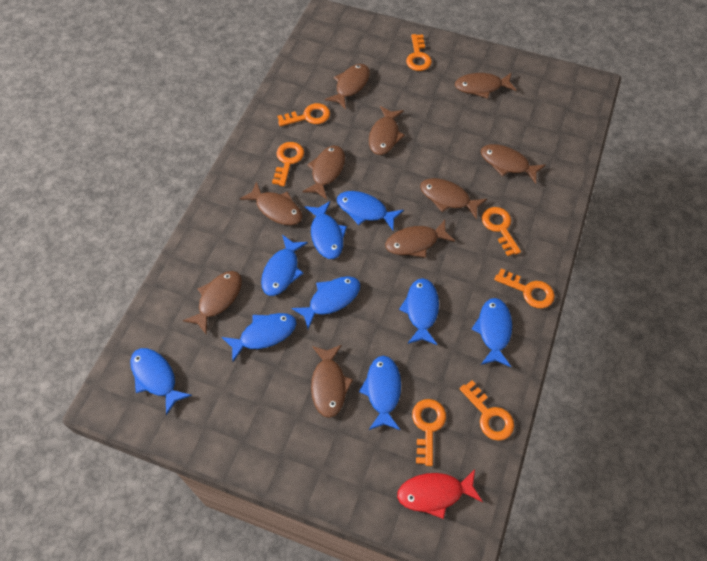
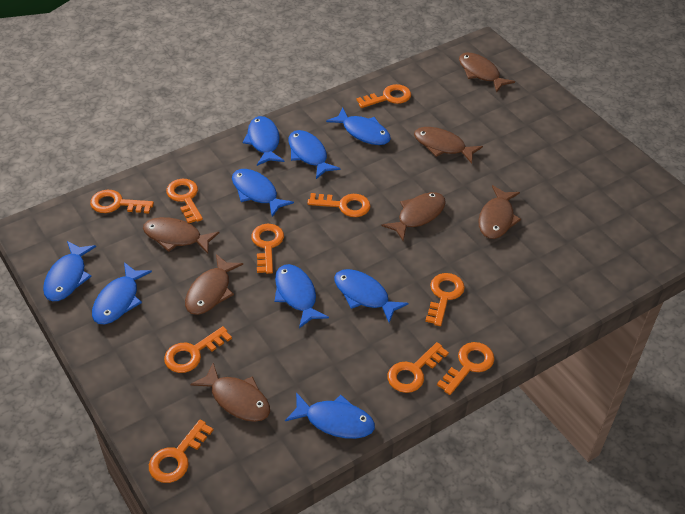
brown fish: 10 -> 7
orange key: 7 -> 10
red fish: 1 -> 0

